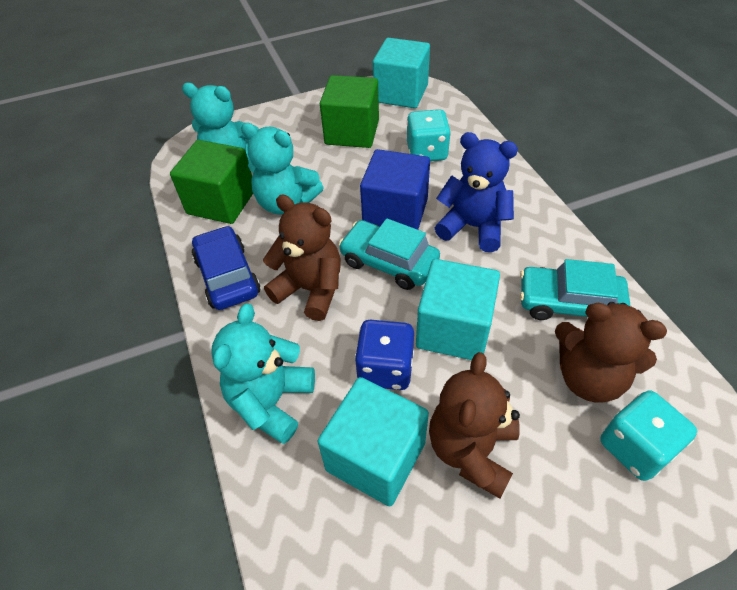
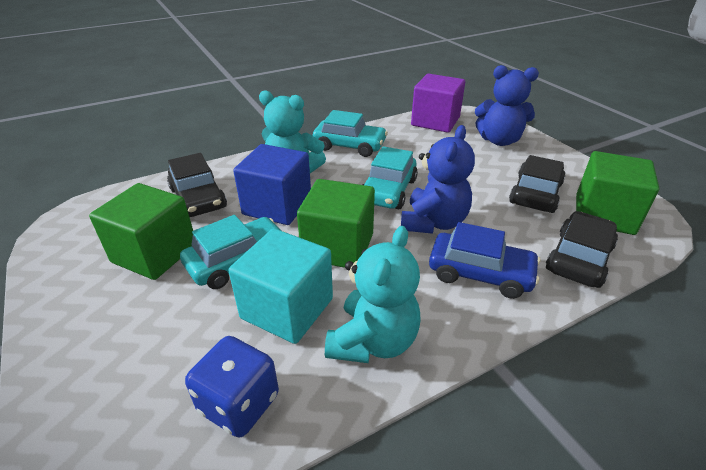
black car: 0 -> 3
blue teddy bear: 1 -> 2
brown teddy bear: 3 -> 0
green cube: 2 -> 3
purple cube: 0 -> 1
turquoise car: 2 -> 3
turquoise cube: 3 -> 1
turquoise dice: 2 -> 0
turquoise teddy bear: 3 -> 2

